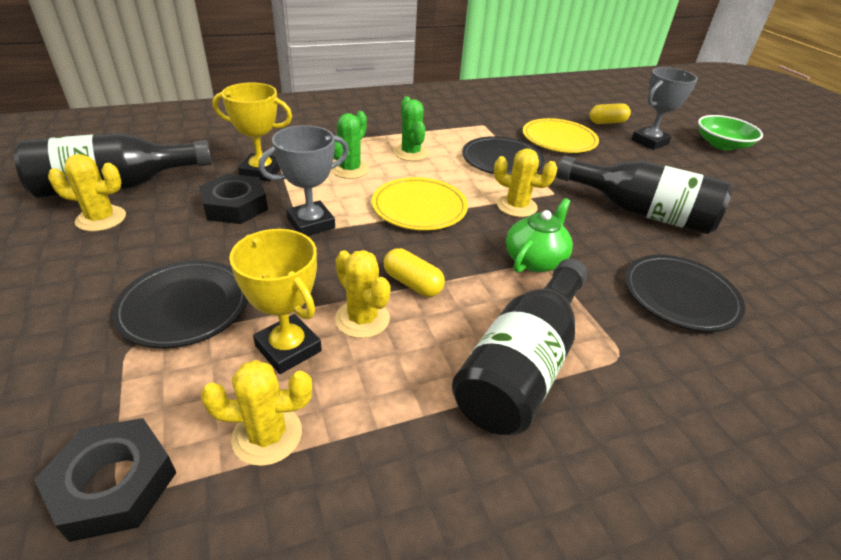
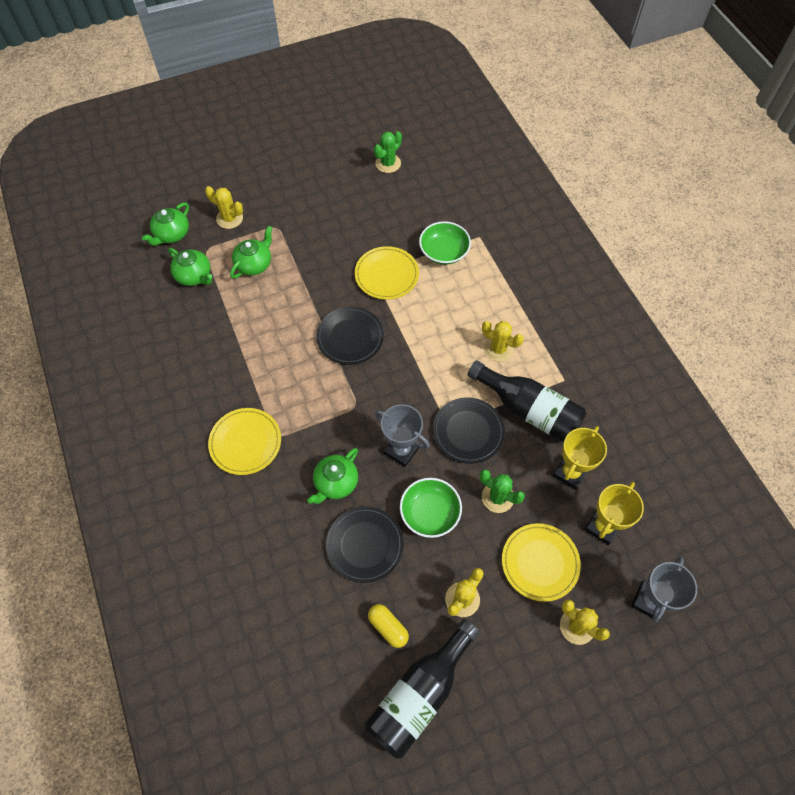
black bottle: 3 -> 2
black nut: 2 -> 0
green bowl: 1 -> 2
green teapot: 1 -> 4
yellow capsule: 2 -> 1
yellow plate: 2 -> 3

